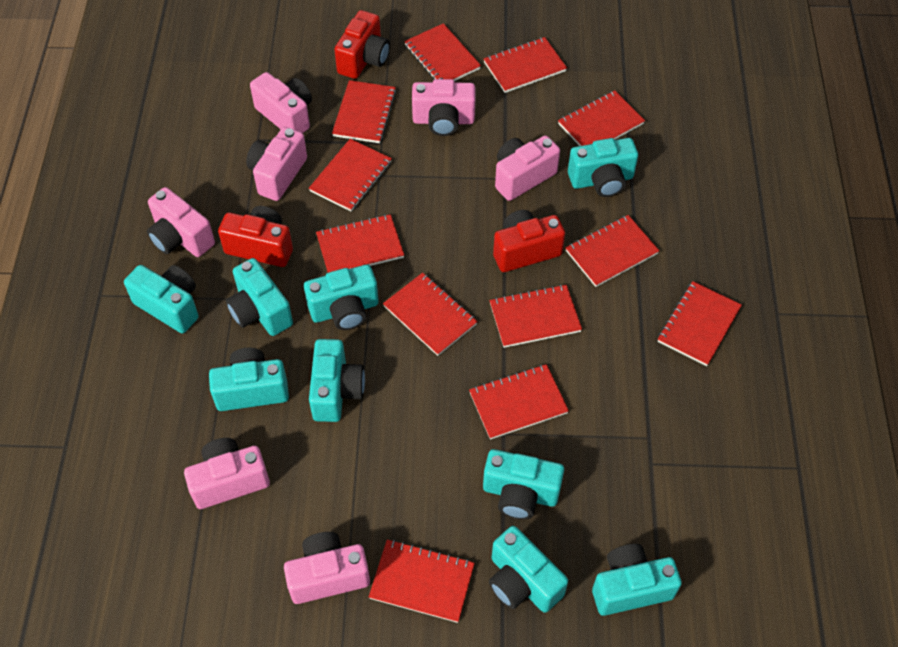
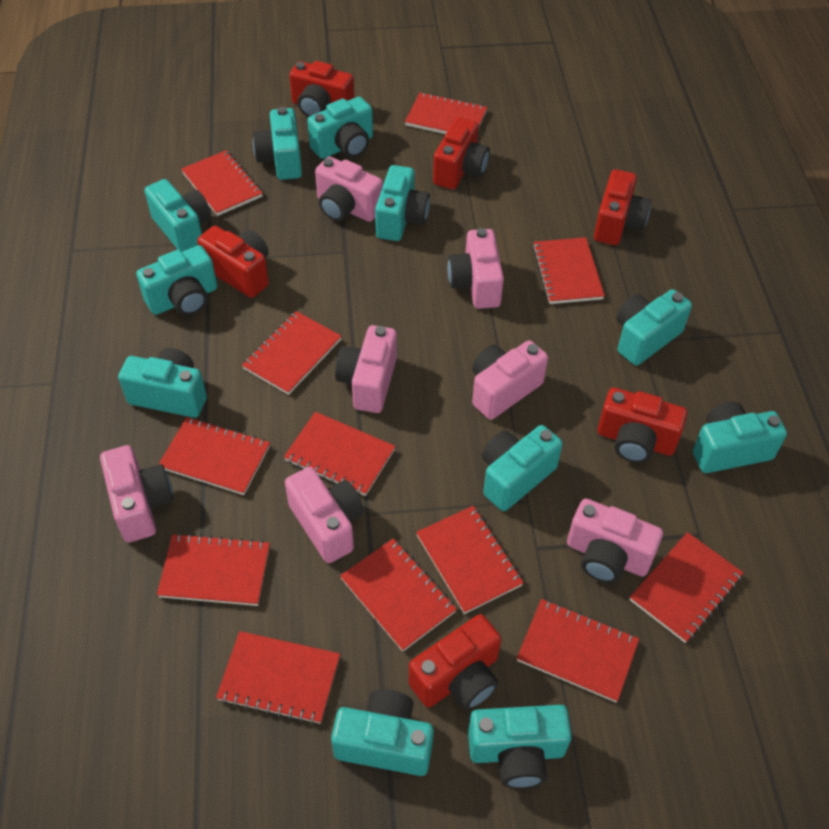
red camera: 3 -> 6
turquoise camera: 9 -> 11

